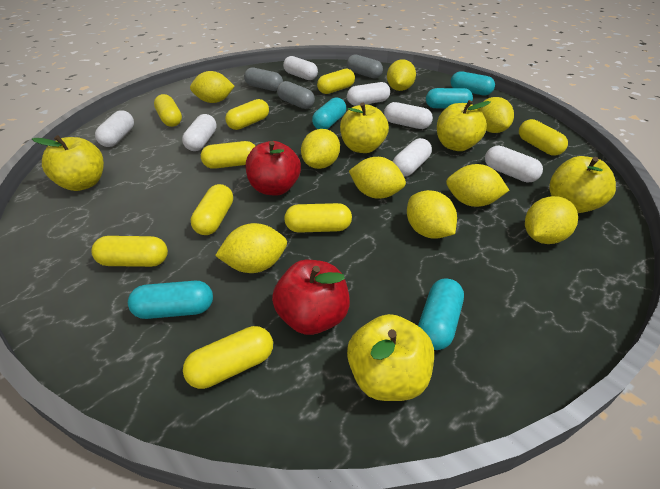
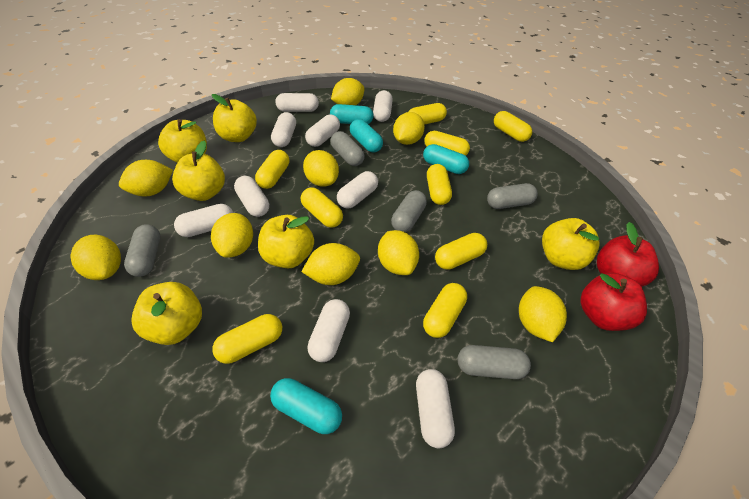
grey capsule: 3 -> 5
turquoise capsule: 5 -> 4
white capsule: 7 -> 9
yellow apple: 5 -> 6

